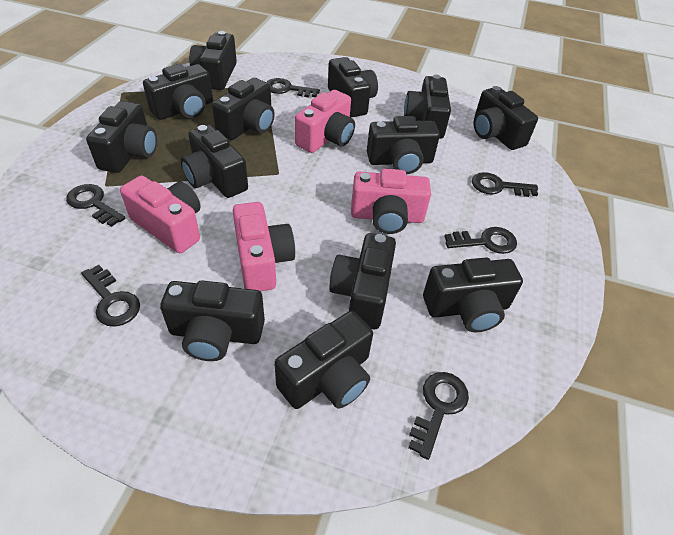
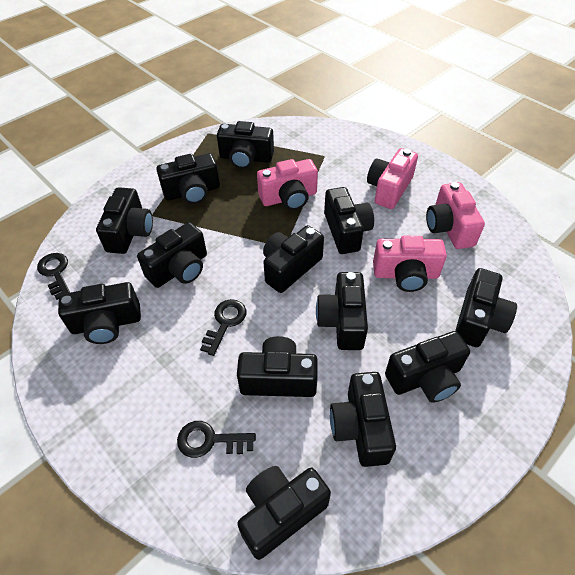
black key: 6 -> 3

